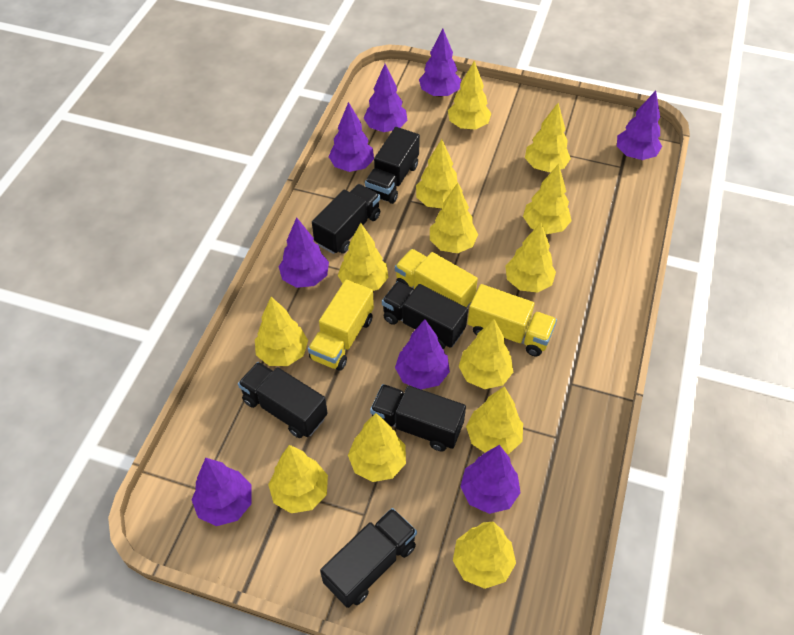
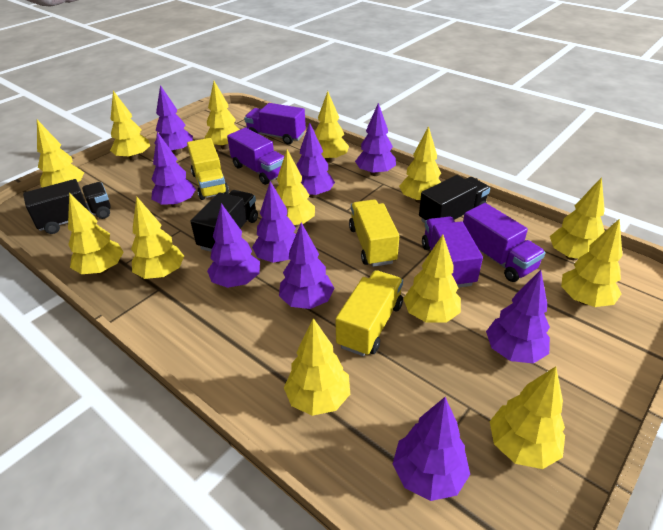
black truck: 6 -> 3
purple tree: 8 -> 9
purple truck: 0 -> 4

